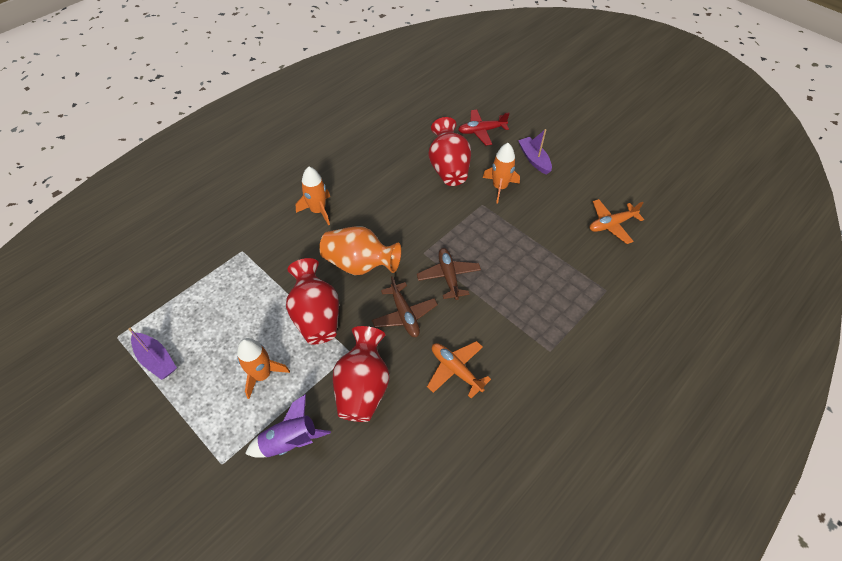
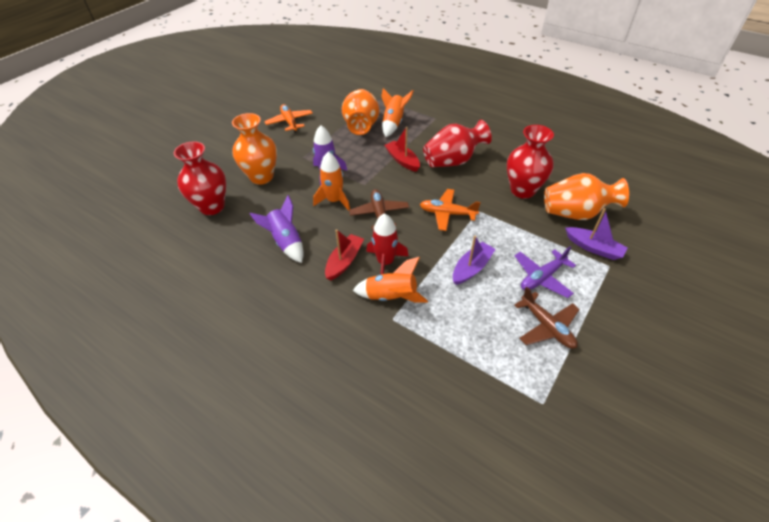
orange vase: 1 -> 3
purple plane: 0 -> 1
purple rocket: 1 -> 2
red boat: 0 -> 2
red plane: 1 -> 0
red rocket: 0 -> 1

